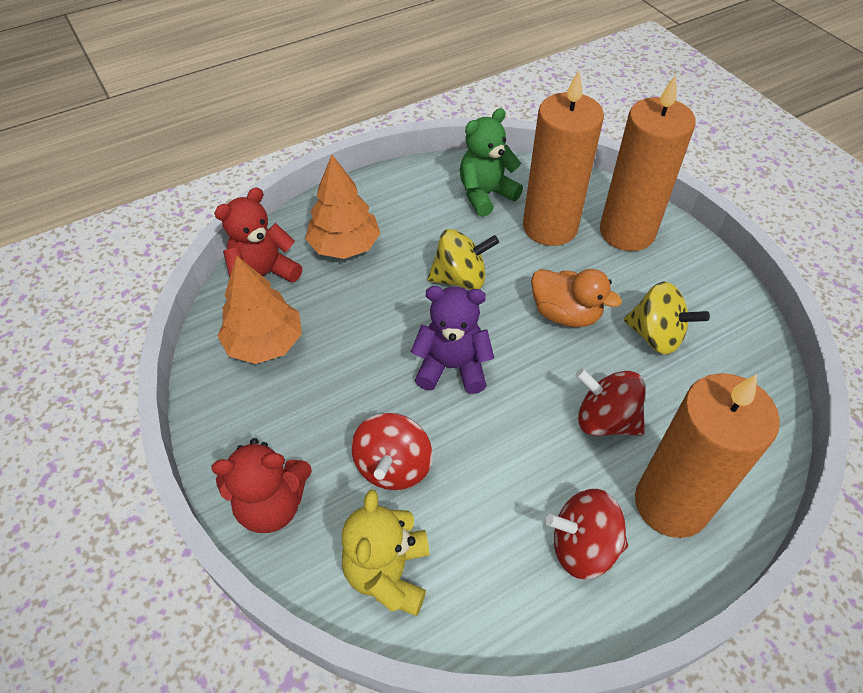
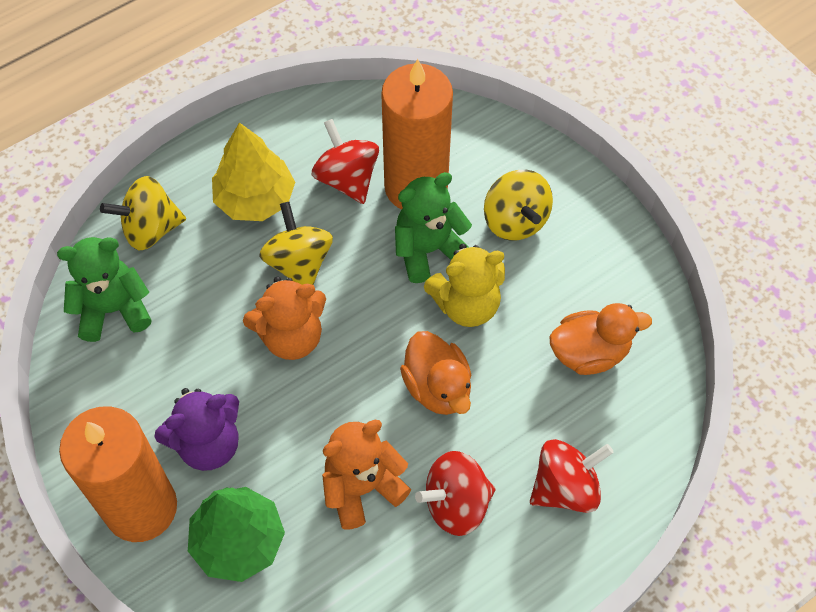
green teddy bear: 1 -> 2
green tree: 0 -> 1
orange candle: 3 -> 2
orange duck: 1 -> 2
orange teddy bear: 0 -> 2
orange tree: 2 -> 0
red teddy bear: 2 -> 0
yellow spinning top: 2 -> 3
yellow tree: 0 -> 1

